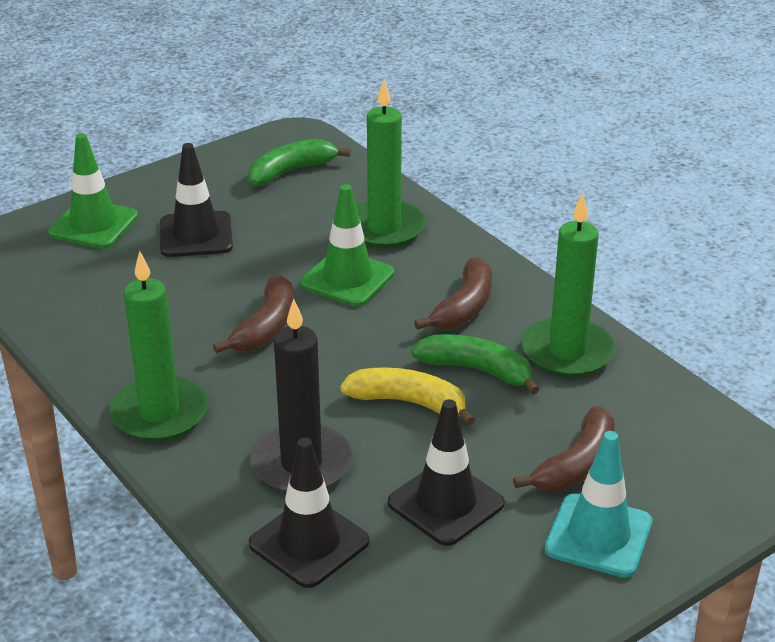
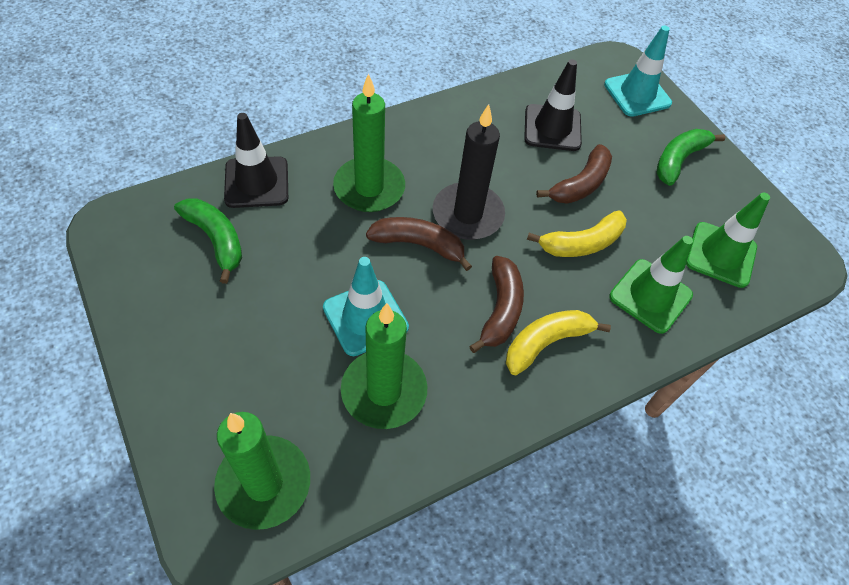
black traffic cone: 3 -> 2
turquoise traffic cone: 1 -> 2
yellow banana: 1 -> 2

